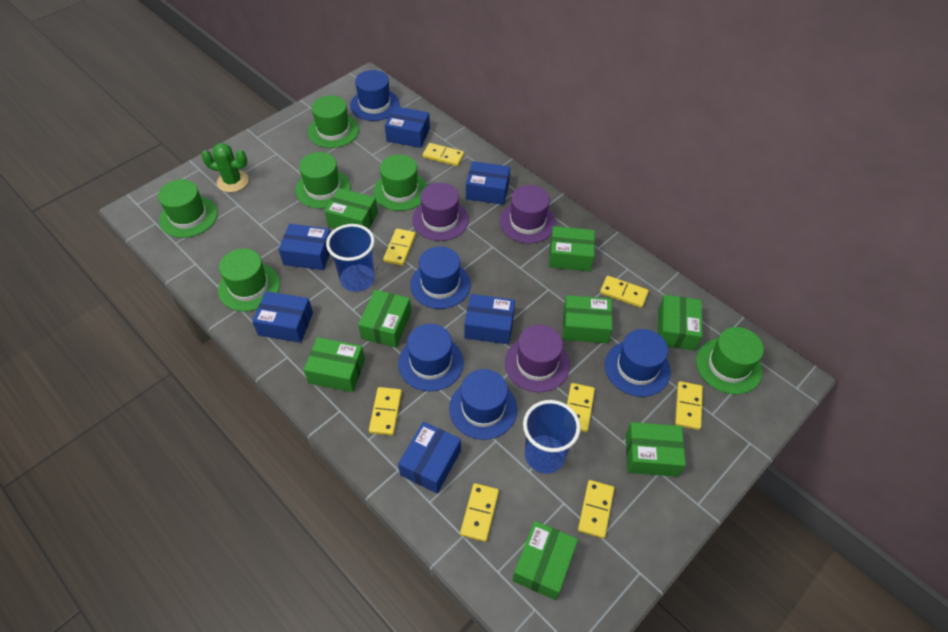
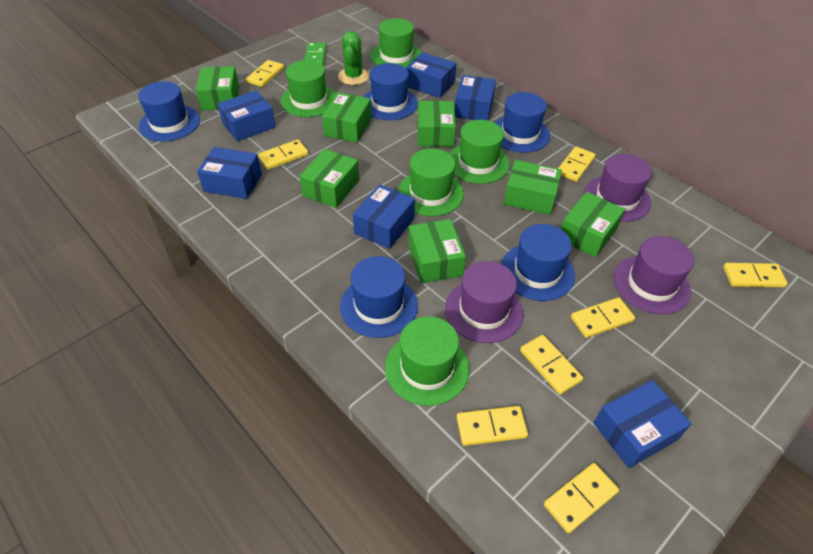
blue cup: 2 -> 0
green box: 8 -> 7
green domino: 0 -> 1
green hat: 6 -> 5

